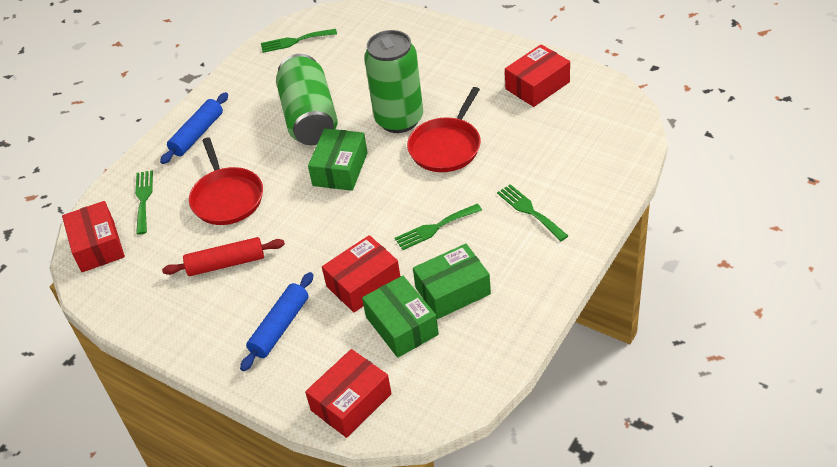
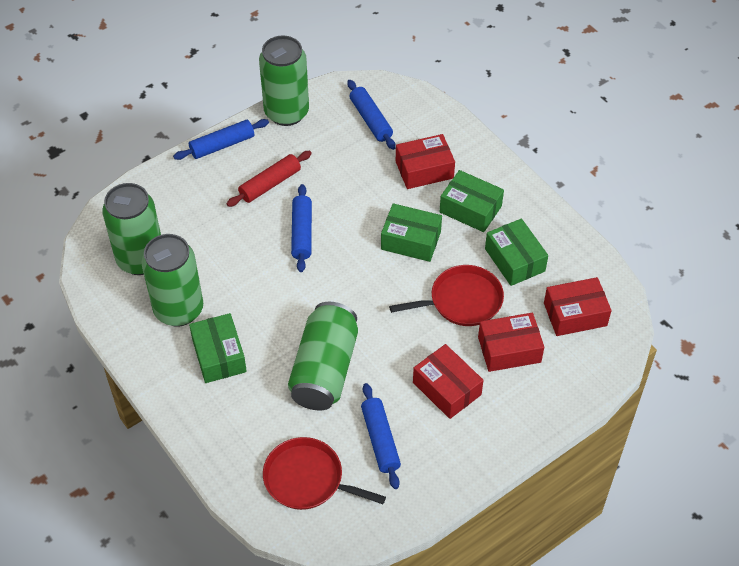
blue rolling pin: 2 -> 4
green box: 3 -> 4
green can: 2 -> 4
green fork: 4 -> 0

